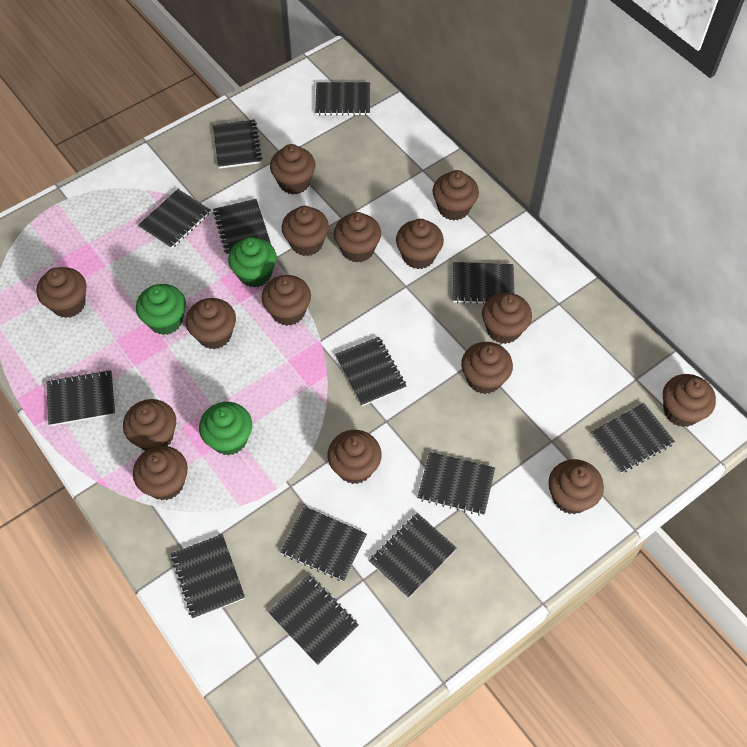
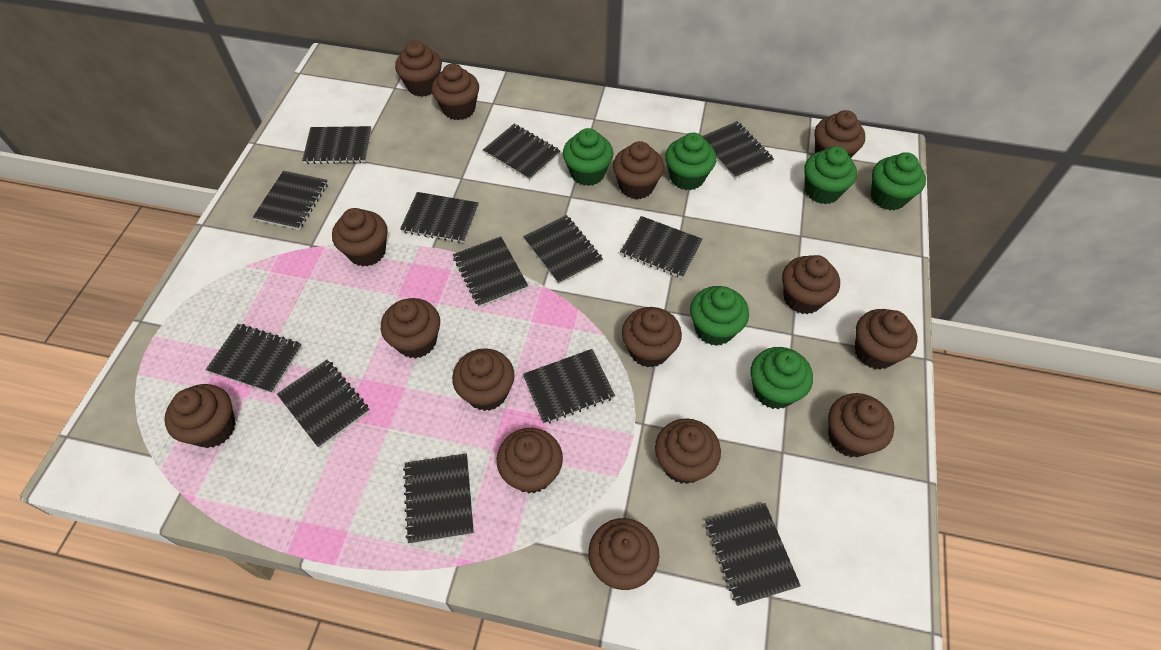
green cupcake: 3 -> 6

